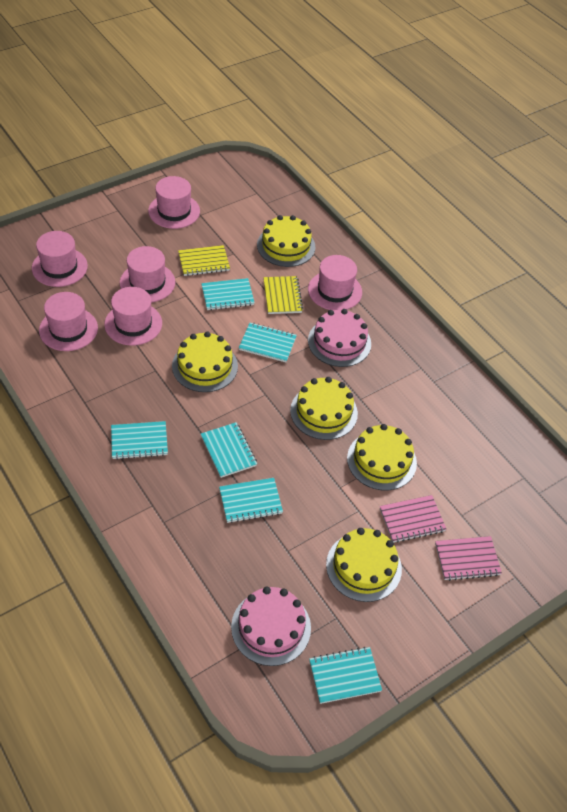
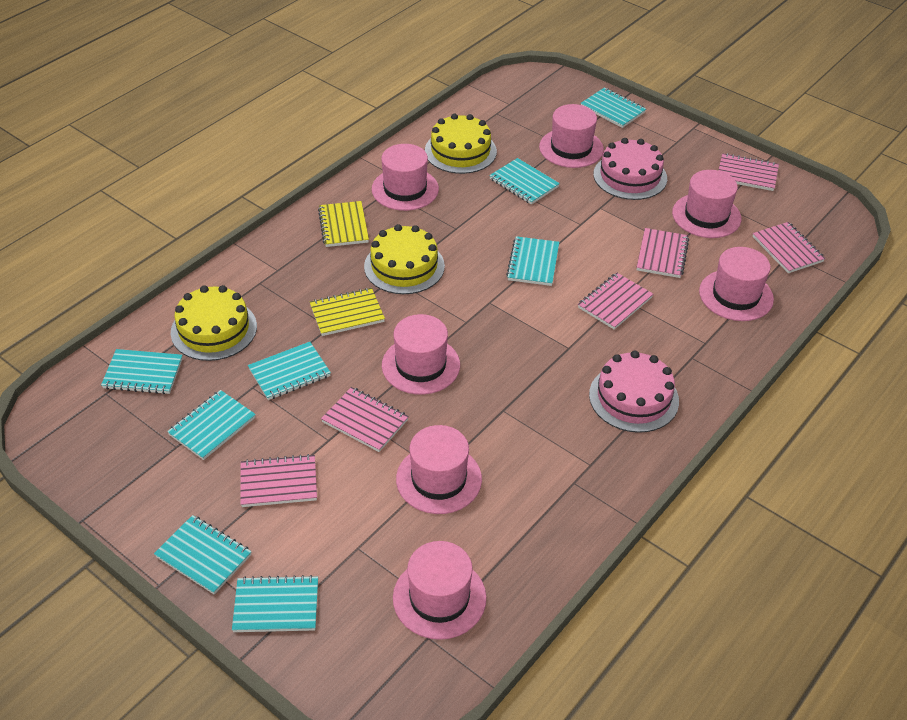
pink hat: 6 -> 7
pink notebook: 2 -> 6
turquoise notebook: 6 -> 8
yellow cake: 5 -> 3

